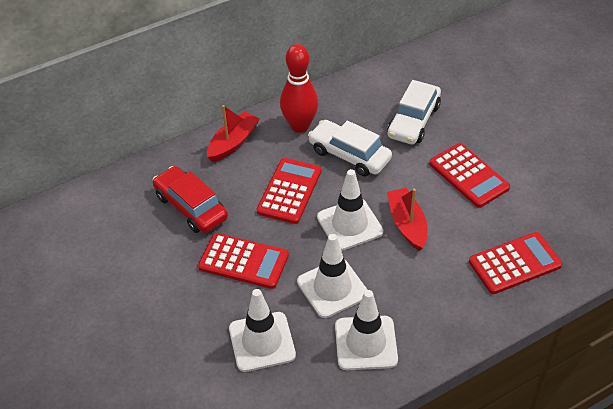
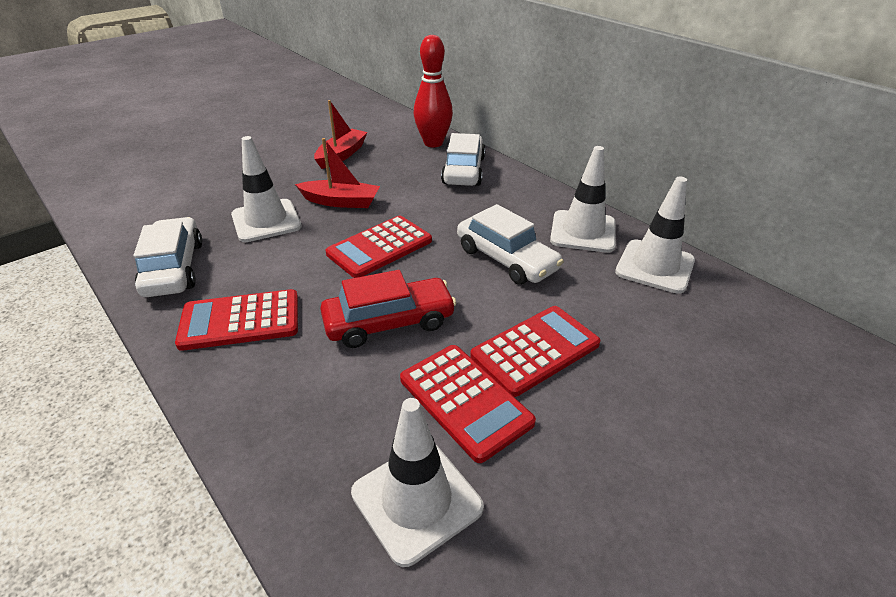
white car: 2 -> 3

